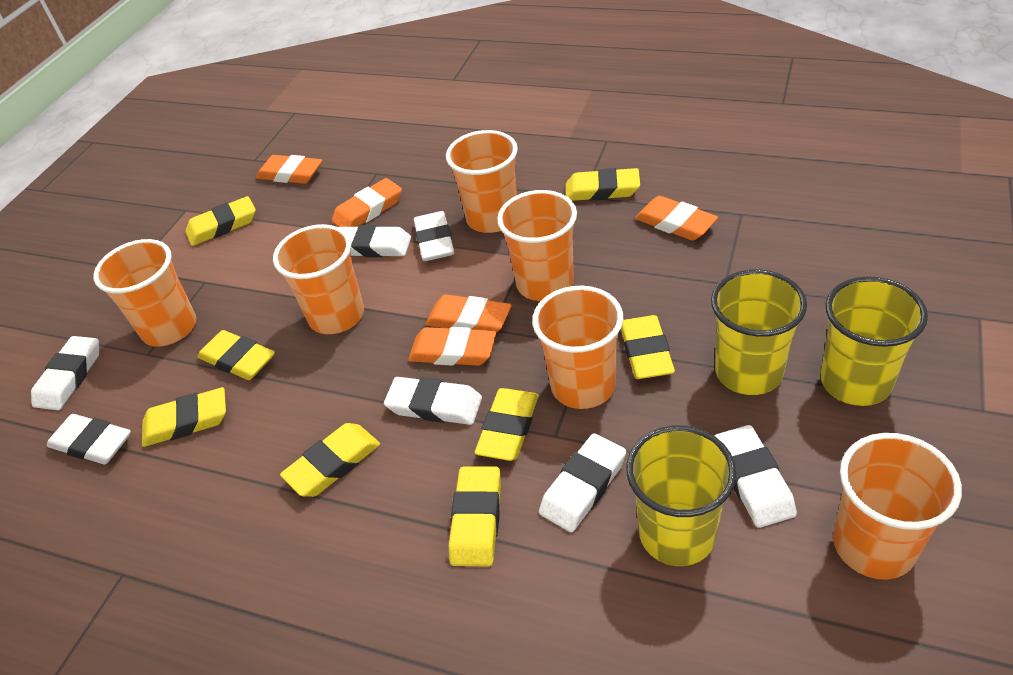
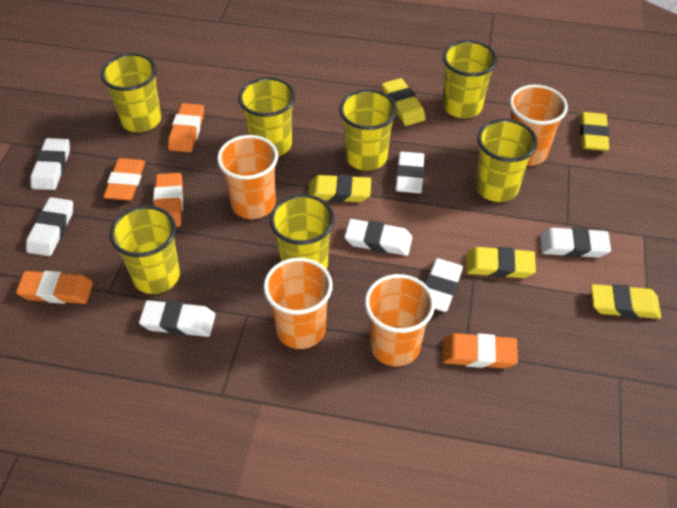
orange cup: 6 -> 4
yellow cup: 3 -> 7
yellow eraser: 8 -> 5

